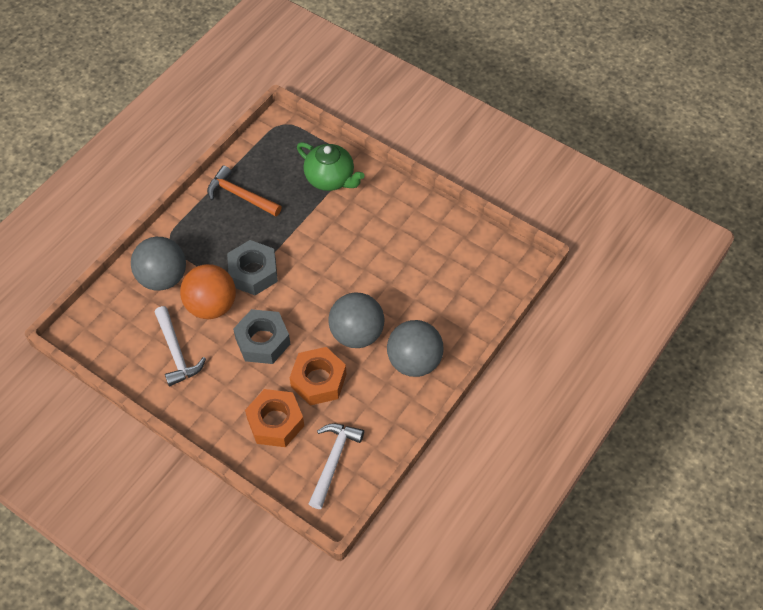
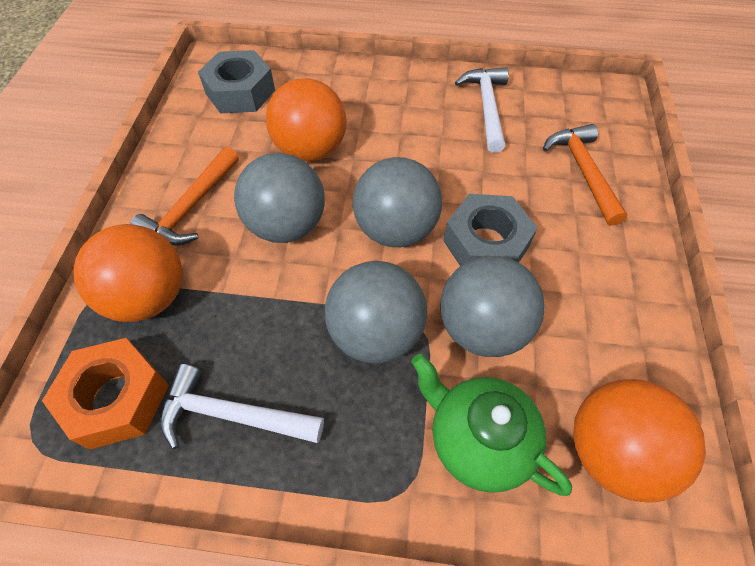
grey ball: 3 -> 4
orange ball: 1 -> 3
orange hammer: 1 -> 2
orange nut: 2 -> 1

